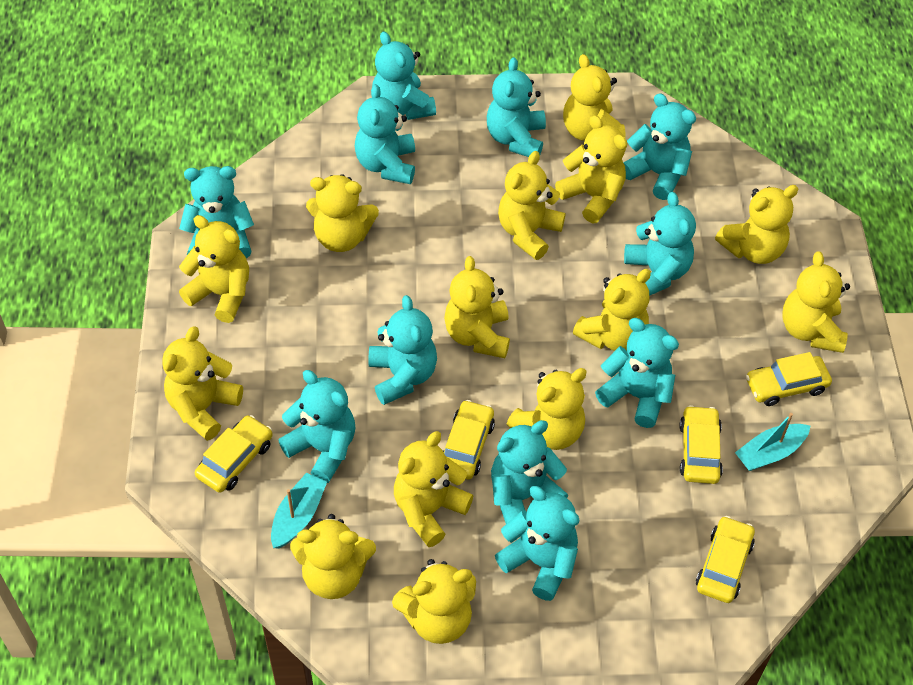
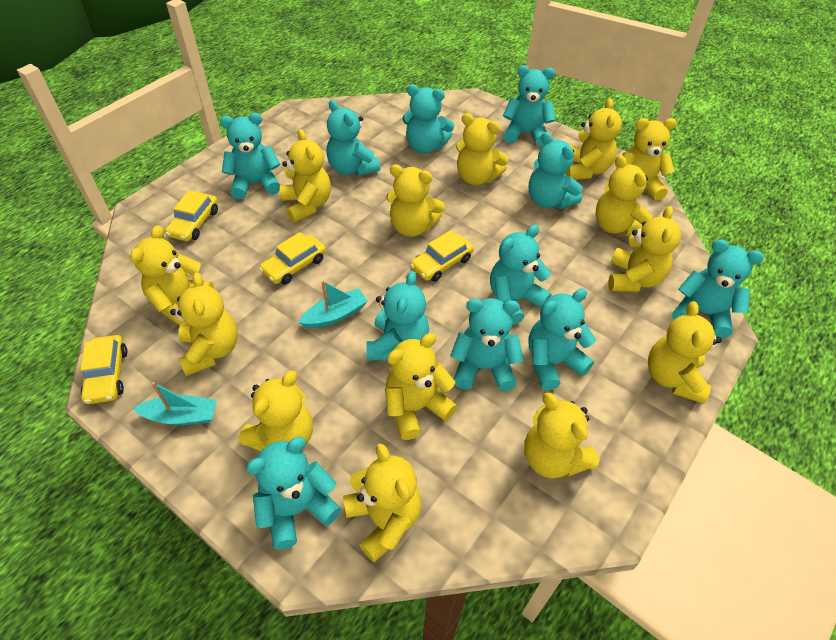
yellow car: 5 -> 4

